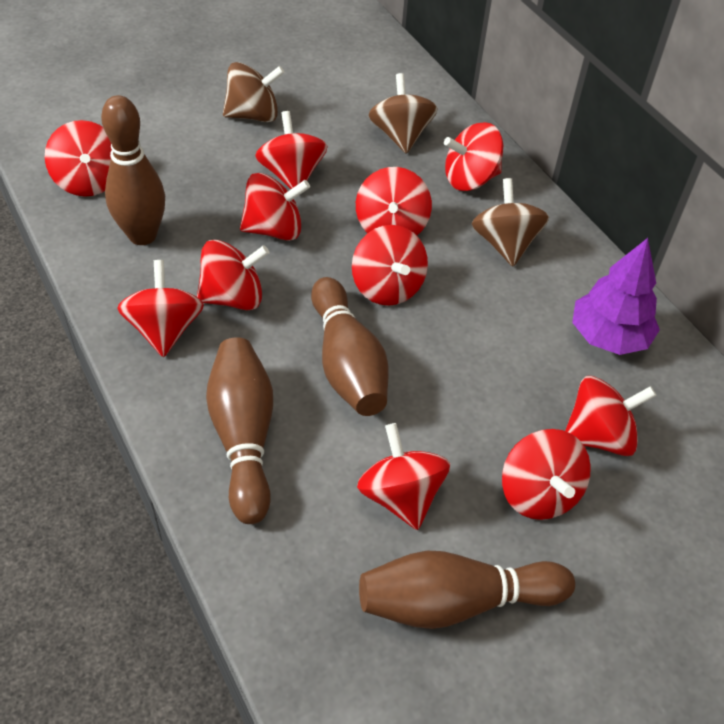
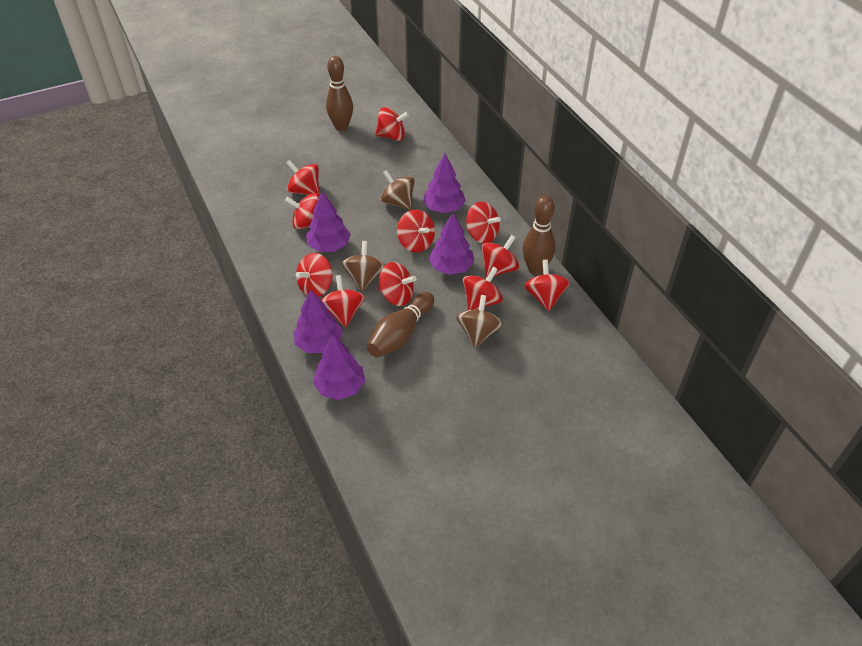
brown bowling pin: 4 -> 3
purple tree: 1 -> 5

